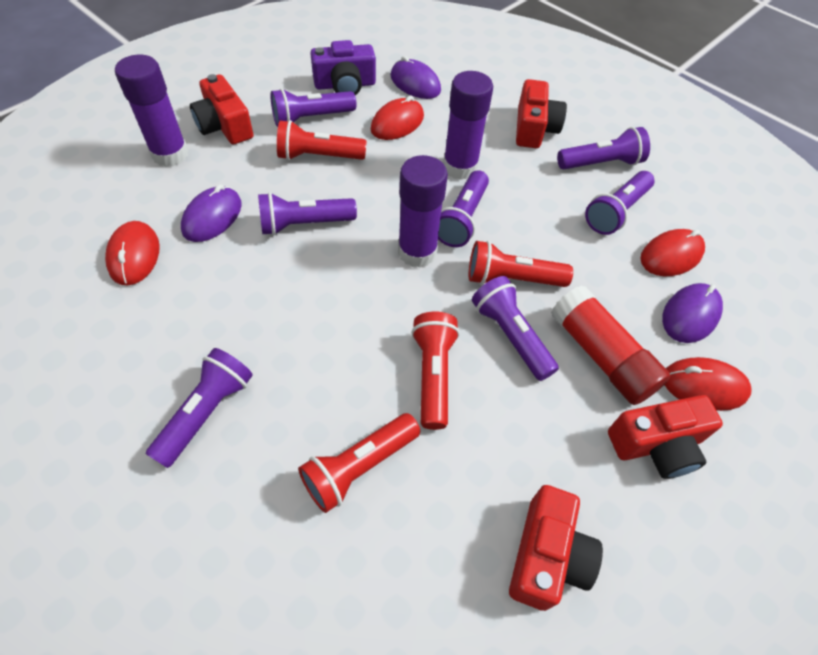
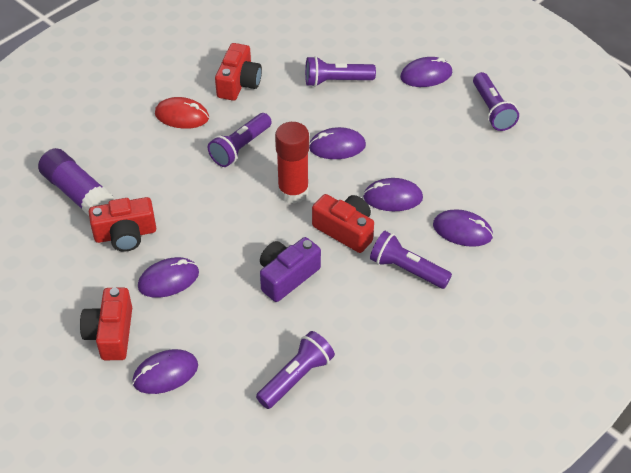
purple flashlight: 7 -> 5
purple glue stick: 3 -> 1
purple mouse: 3 -> 6
red flashlight: 4 -> 0
red mouse: 4 -> 1

